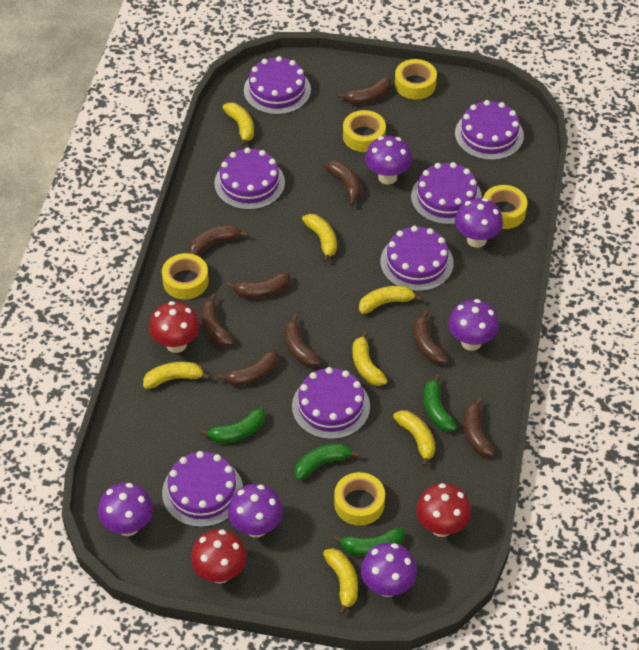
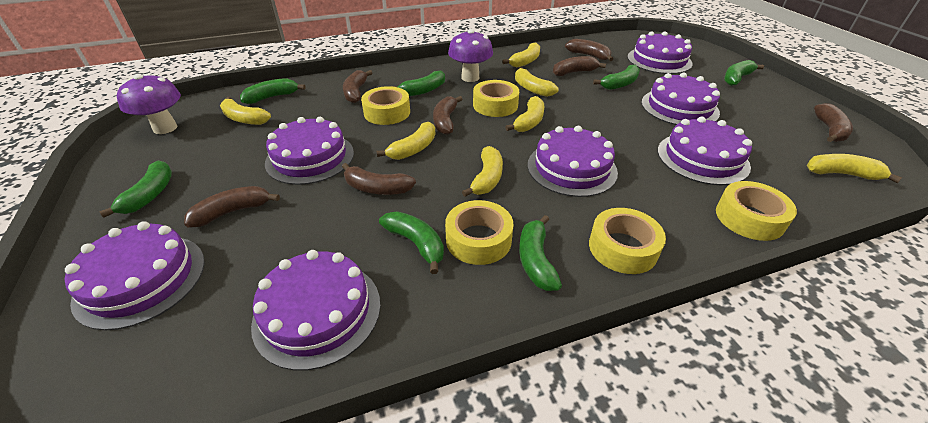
brown banana: 9 -> 7
green banana: 4 -> 7
purple mushroom: 6 -> 2
red mushroom: 3 -> 0

